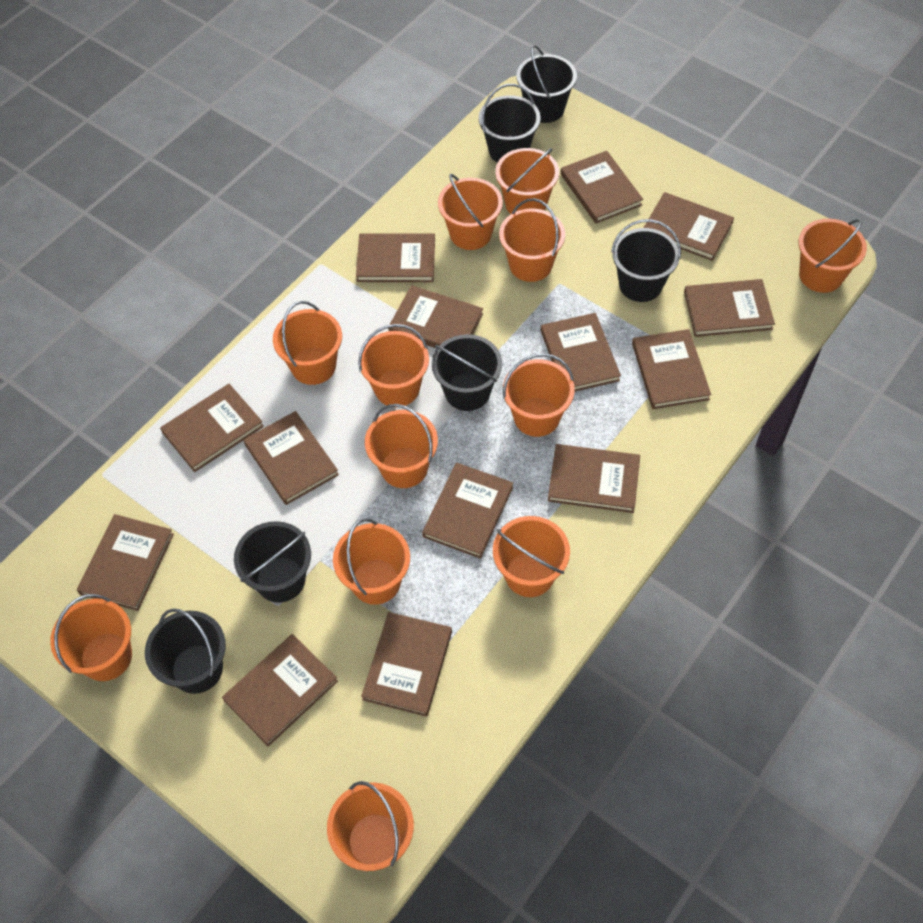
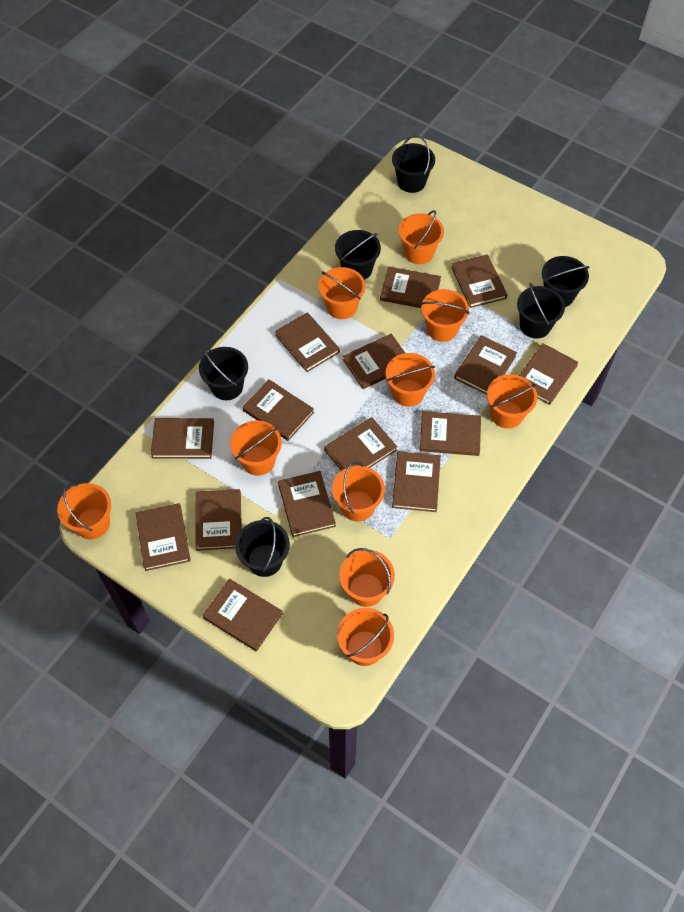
brown book: 14 -> 15
orange bucket: 12 -> 10

